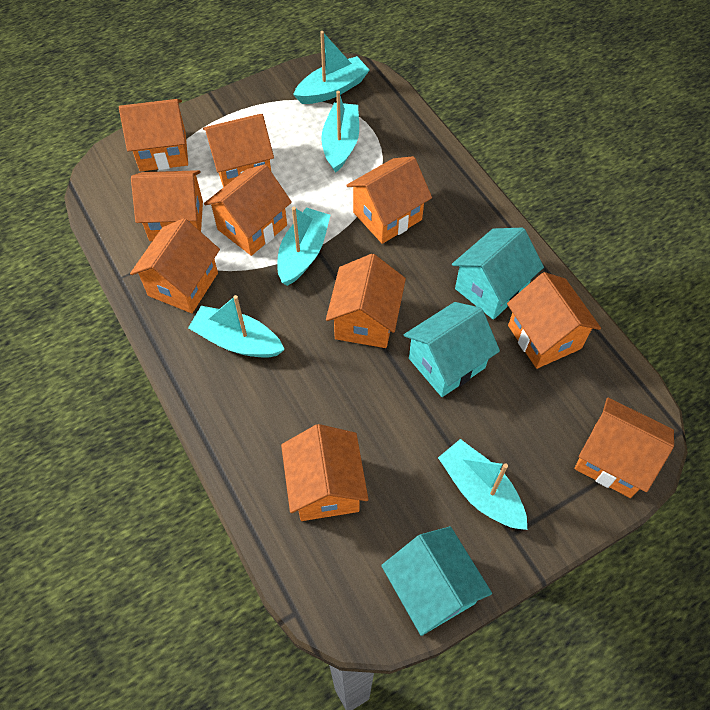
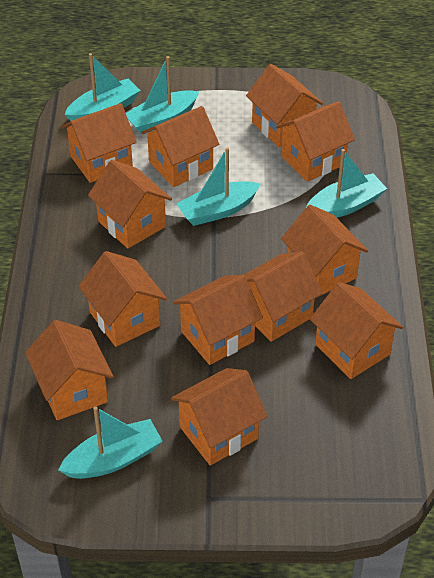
orange house: 10 -> 12
turquoise house: 3 -> 0

